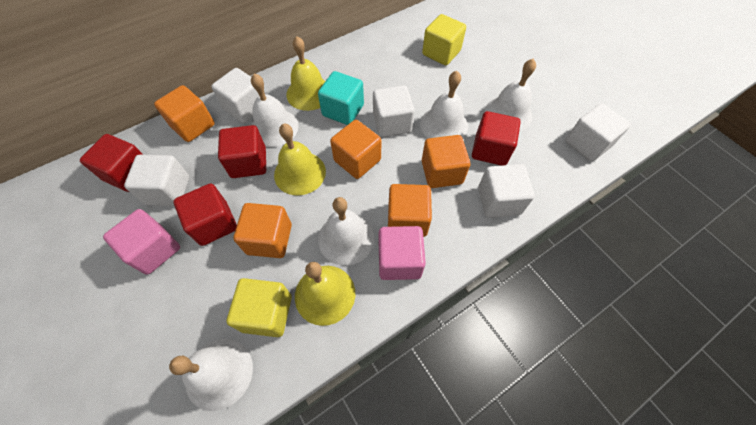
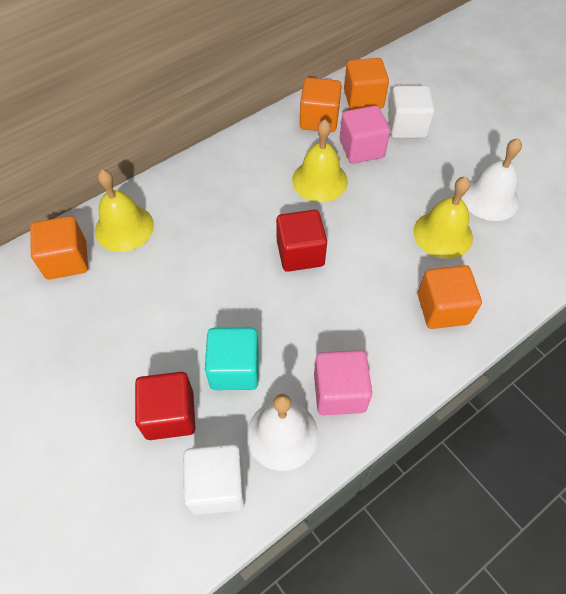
orange cube: 5 -> 4
red cube: 4 -> 2
white bell: 5 -> 2
white cube: 5 -> 2
yellow cube: 2 -> 0

